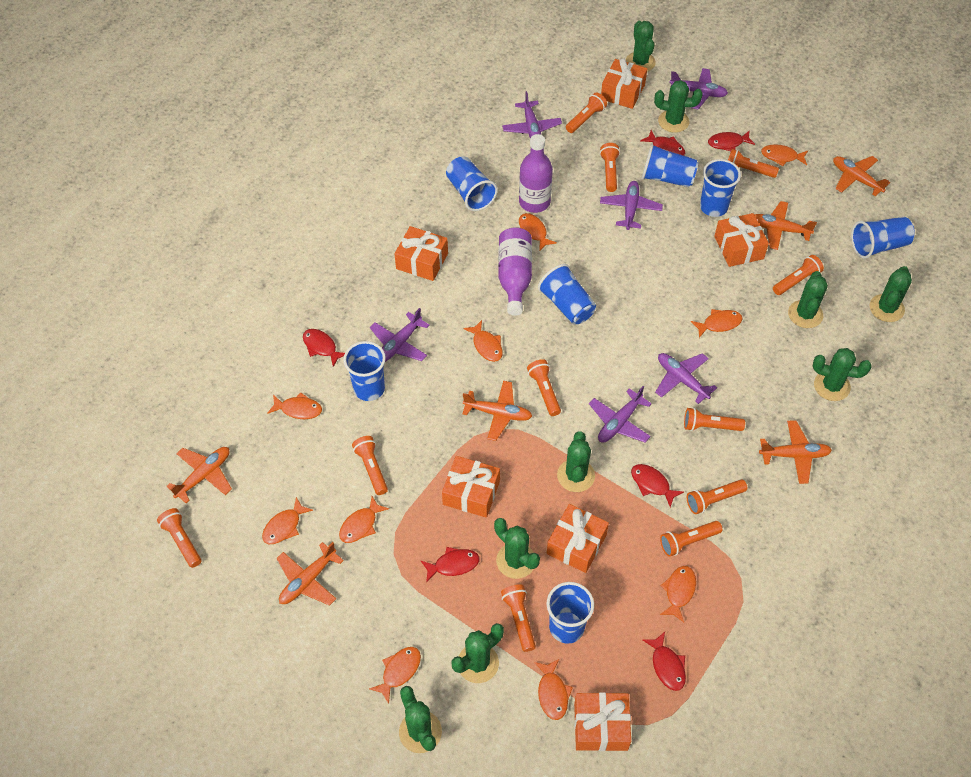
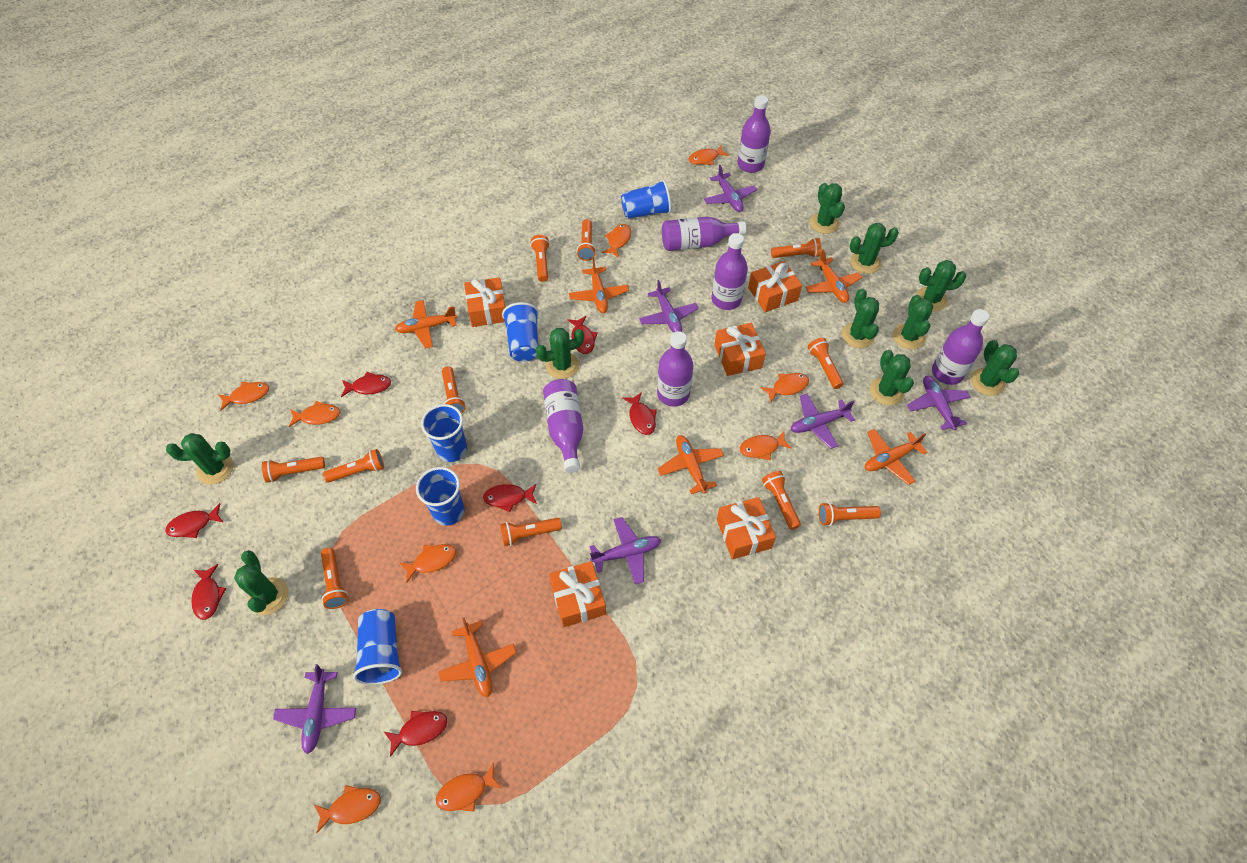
blue cup: 7 -> 5
green cactus: 9 -> 10
orange fish: 10 -> 9
orange gift: 6 -> 5
purple bottle: 2 -> 6
red fish: 6 -> 7

